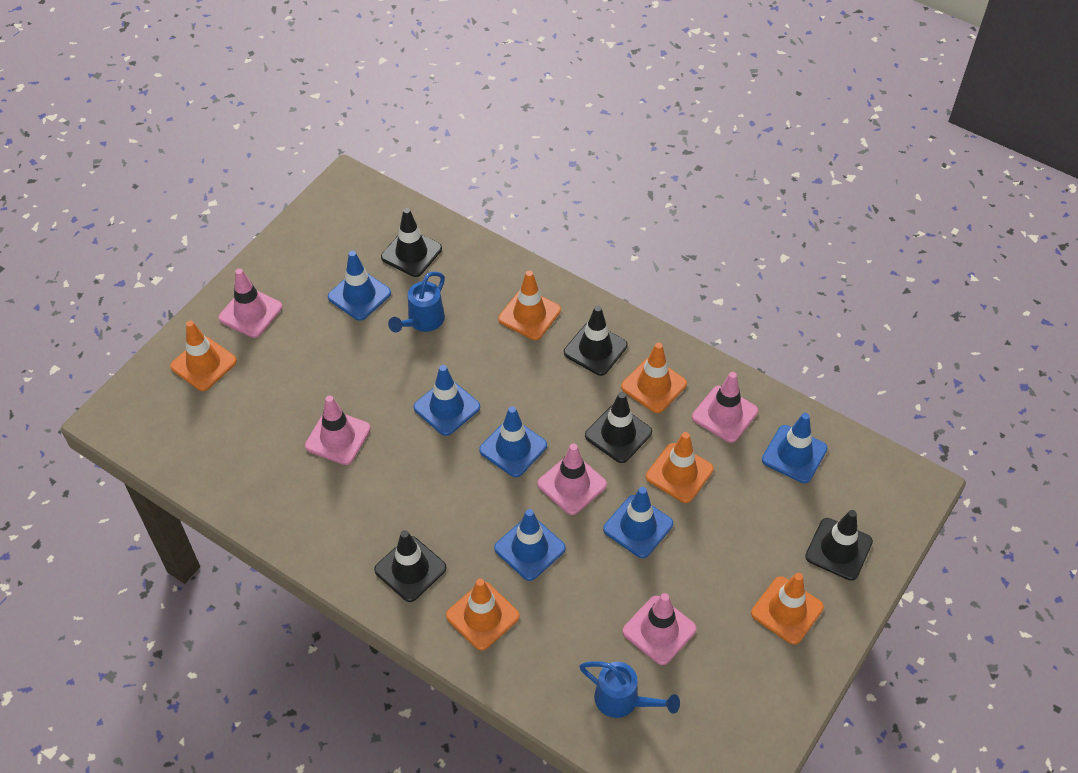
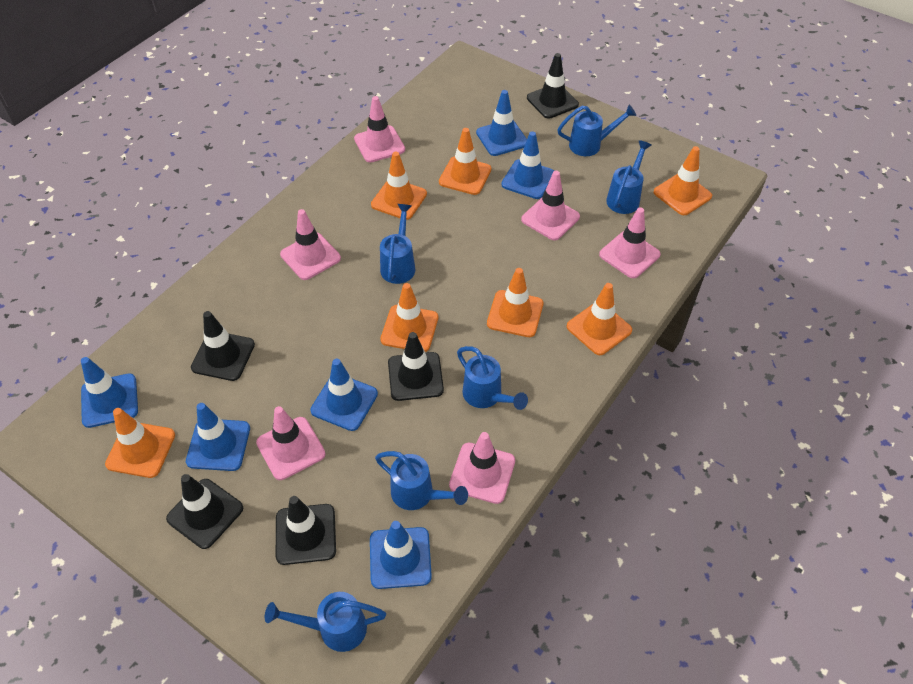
blue watering can: 2 -> 6
orange traffic cone: 6 -> 7
pink traffic cone: 5 -> 6

